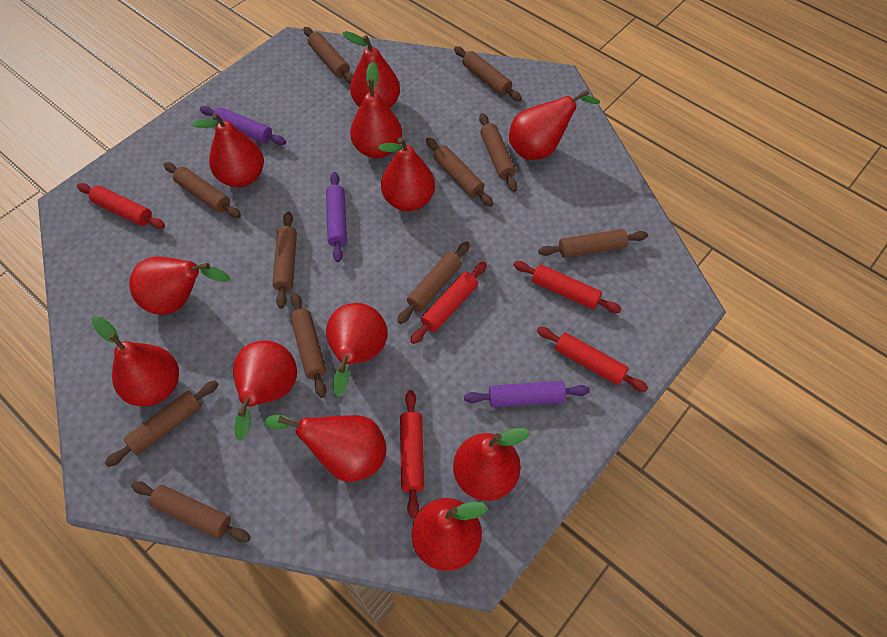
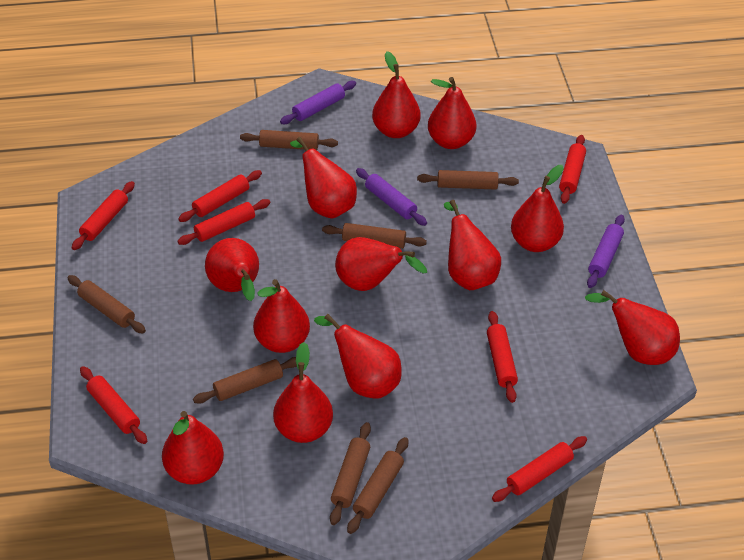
brown rolling pin: 11 -> 7
red rolling pin: 5 -> 7

